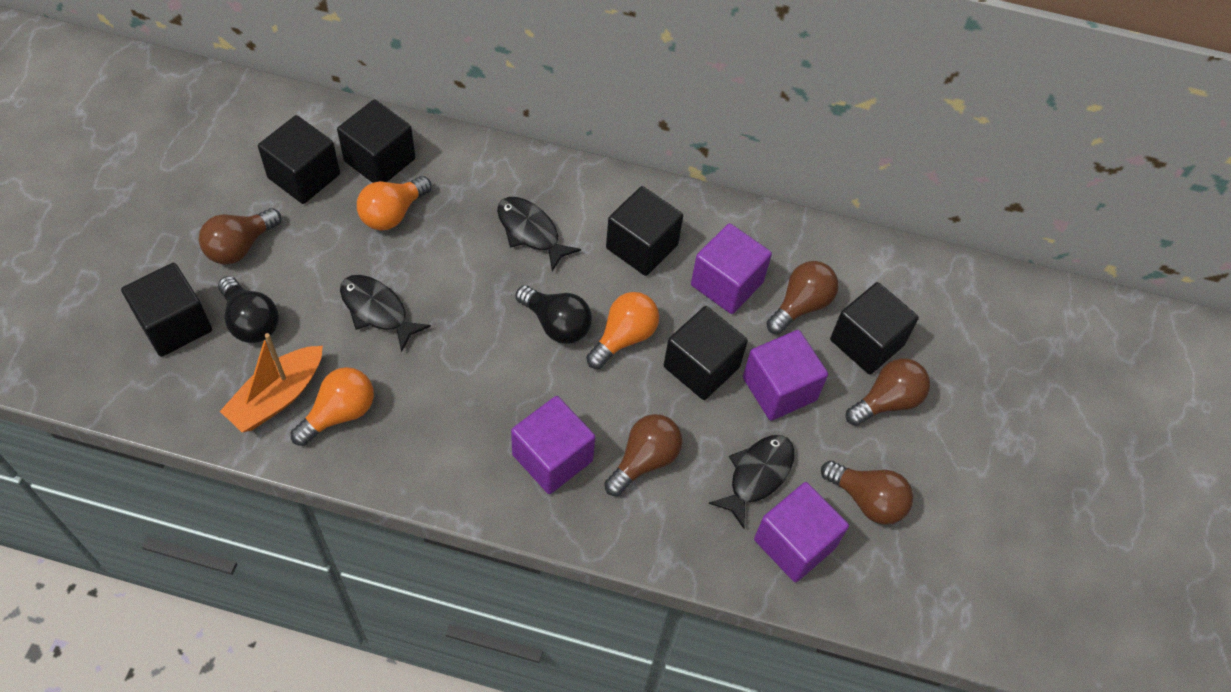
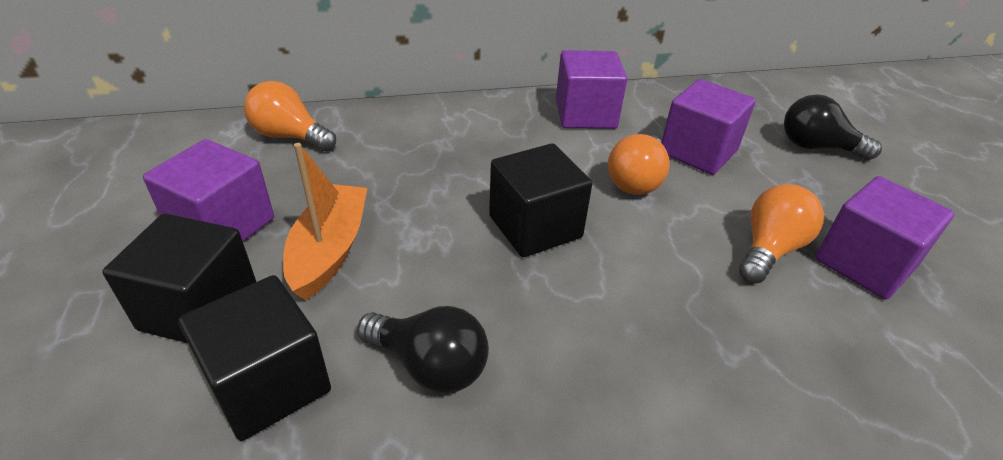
black cube: 6 -> 3
black fish: 3 -> 0
brown light bulb: 5 -> 0

